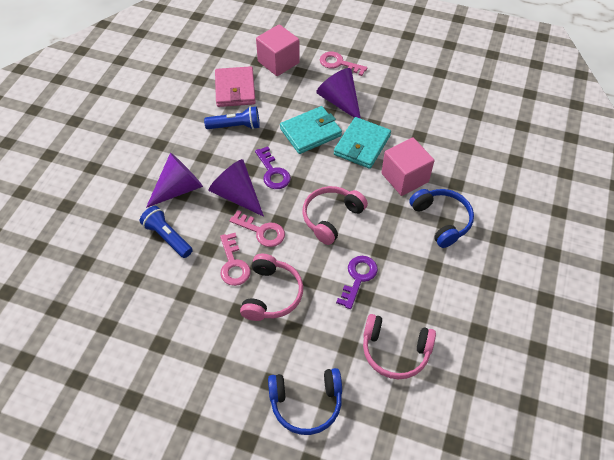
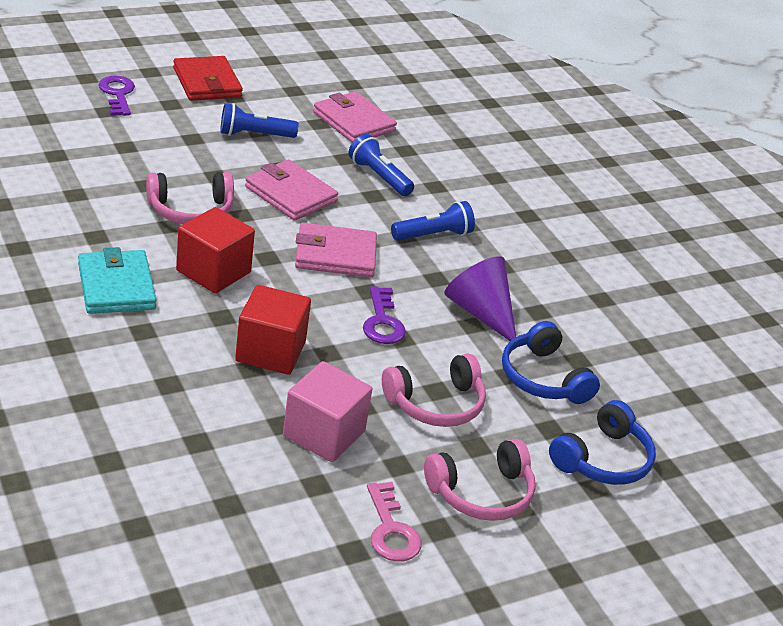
blue flashlight: 2 -> 3
pink cube: 2 -> 1
pink key: 3 -> 1
pink wallet: 1 -> 3
purple cone: 3 -> 1
red cube: 0 -> 2
red wallet: 0 -> 1
turquoise wallet: 2 -> 1

